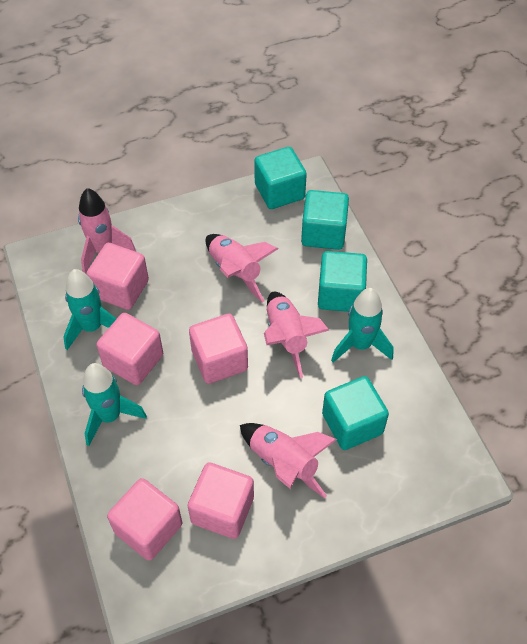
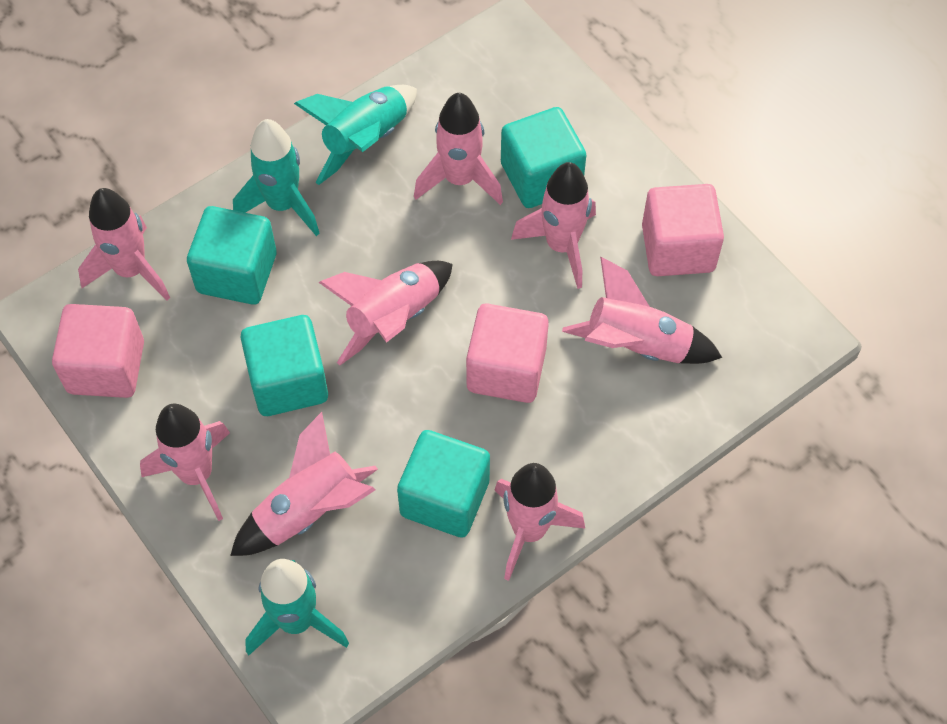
pink cube: 5 -> 3
pink rocket: 4 -> 8

